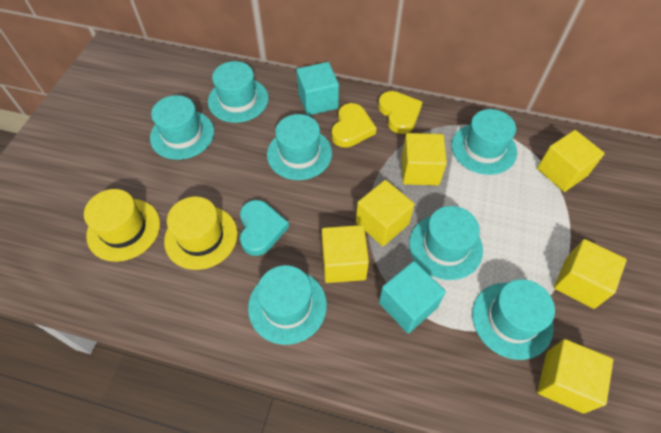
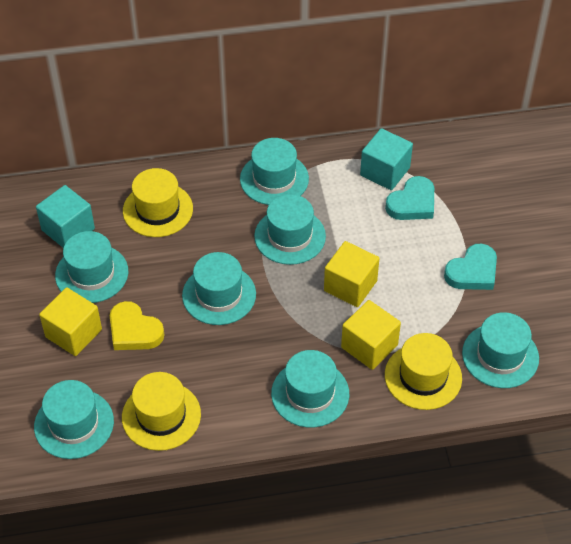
turquoise heart: 1 -> 2
yellow cube: 6 -> 3
yellow hat: 2 -> 3
yellow heart: 2 -> 1

